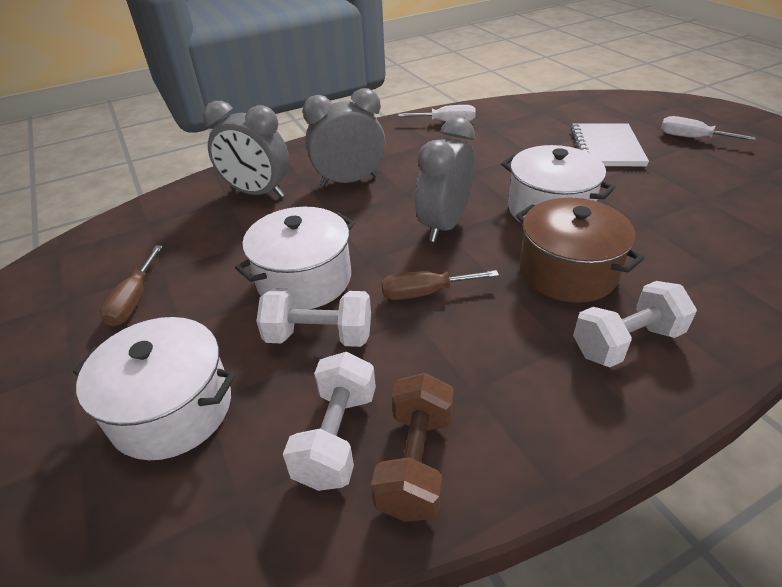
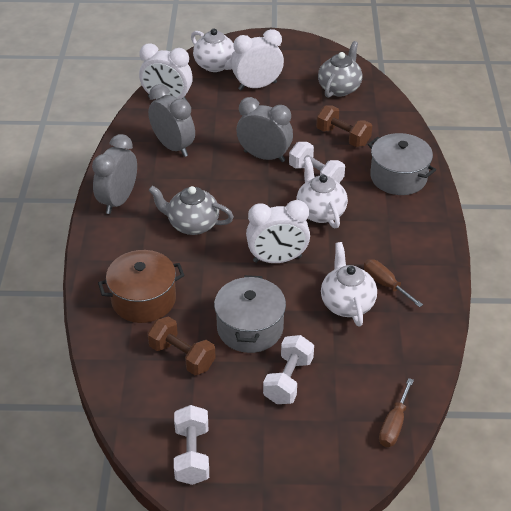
brown dumbbell: 1 -> 2
grey pot: 0 -> 2
grey teapot: 0 -> 2
white clock: 0 -> 3
white notebook: 1 -> 0
white pot: 3 -> 0
white screwdriver: 2 -> 0
white teapot: 0 -> 3

